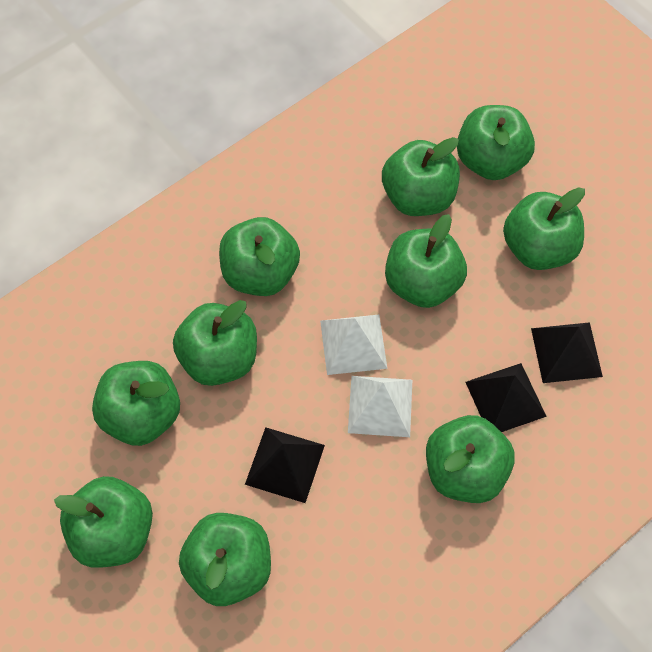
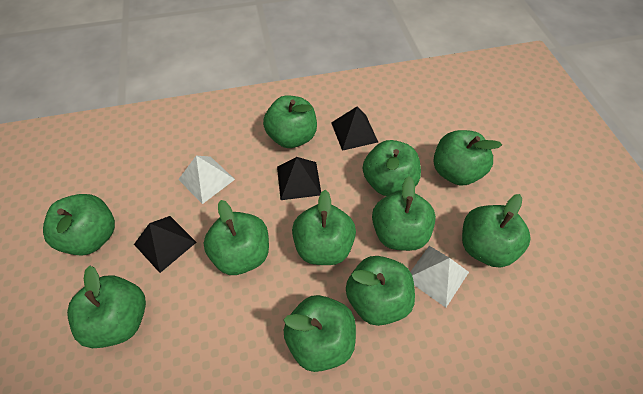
green apple: 10 -> 11

